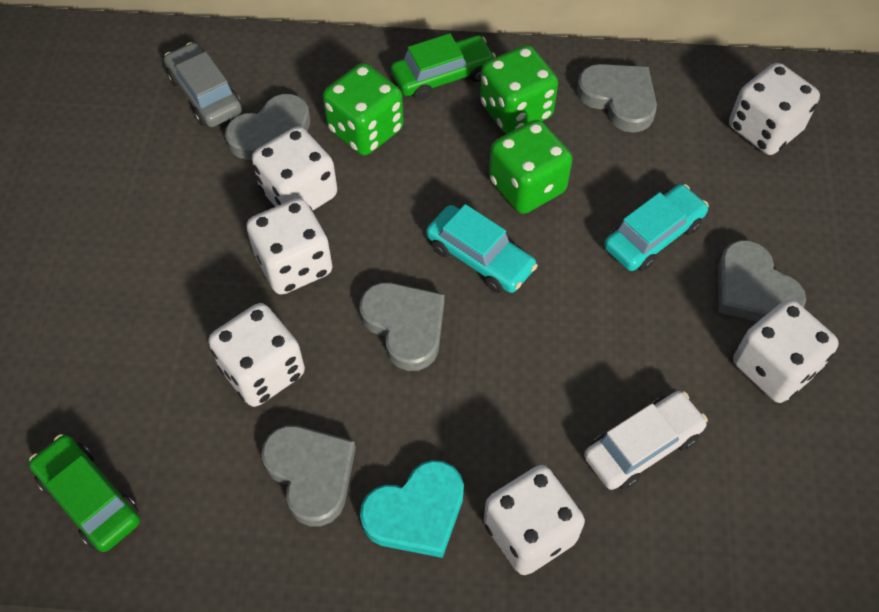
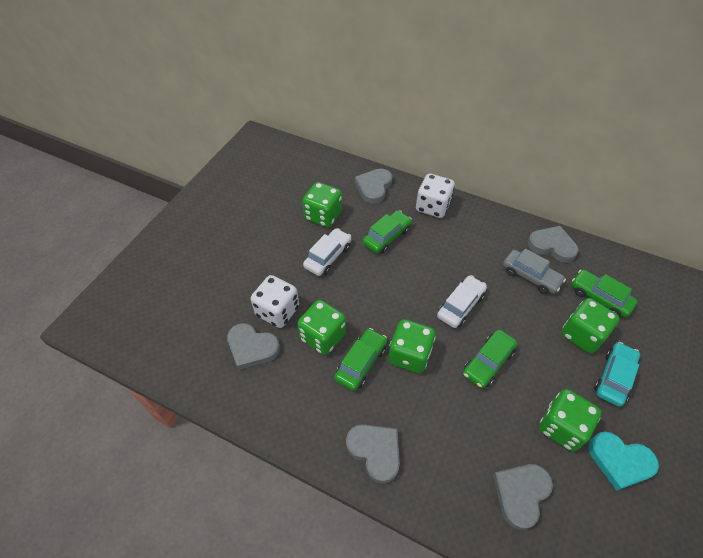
green car: 2 -> 4
green dice: 3 -> 5
turquoise car: 2 -> 1
white car: 1 -> 2
white dice: 6 -> 2

